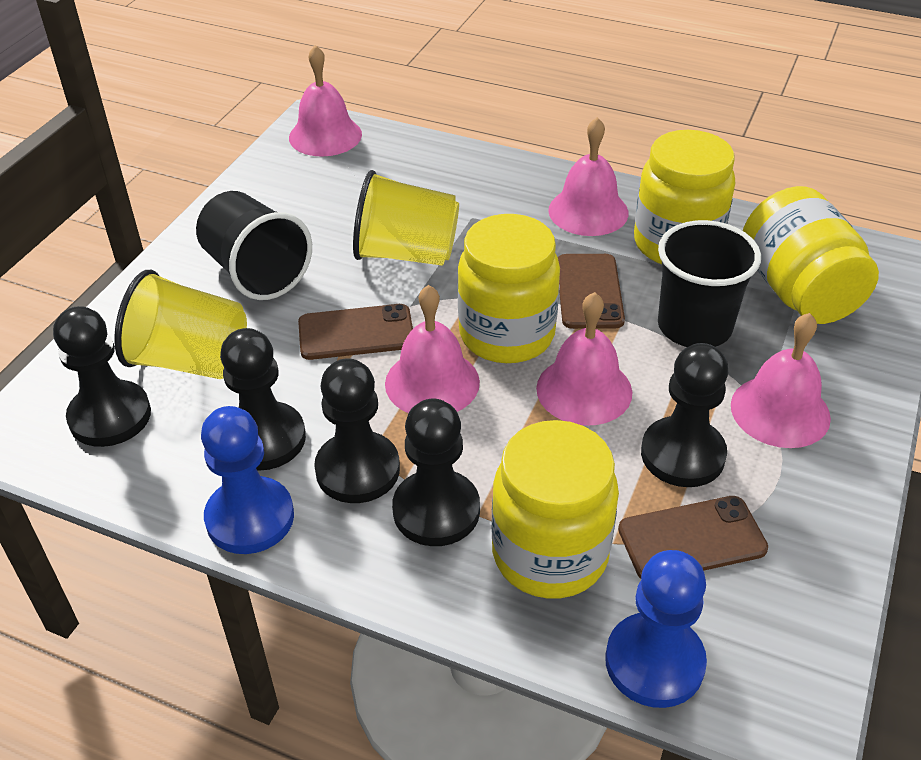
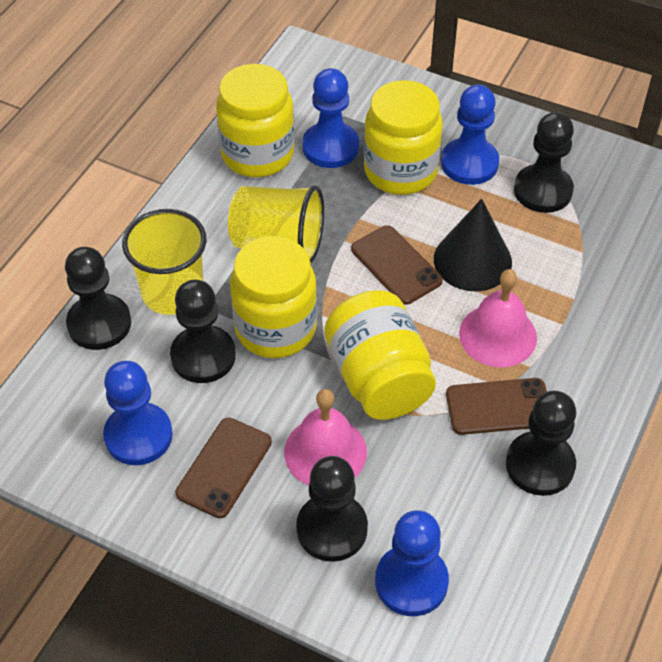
black cone: 0 -> 1
black cup: 2 -> 0
blue pawn: 2 -> 4
pink bell: 5 -> 2

